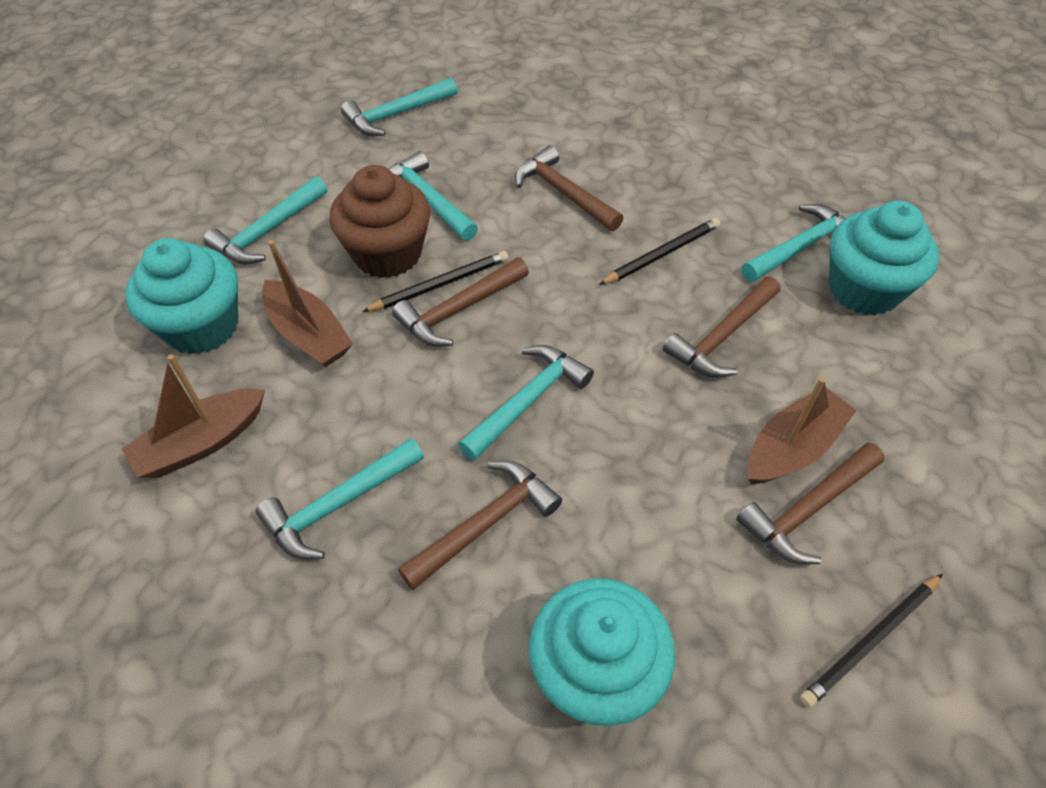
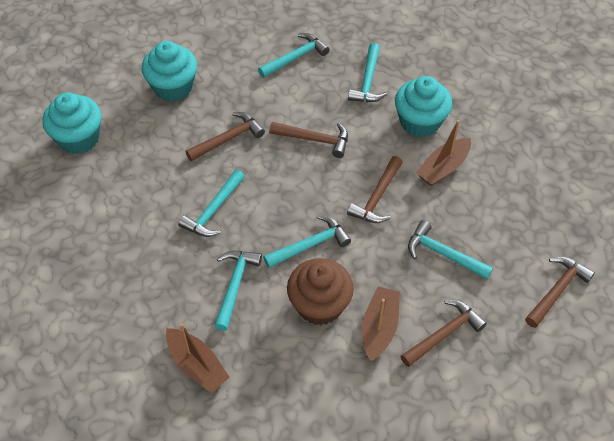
black pencil: 3 -> 0

